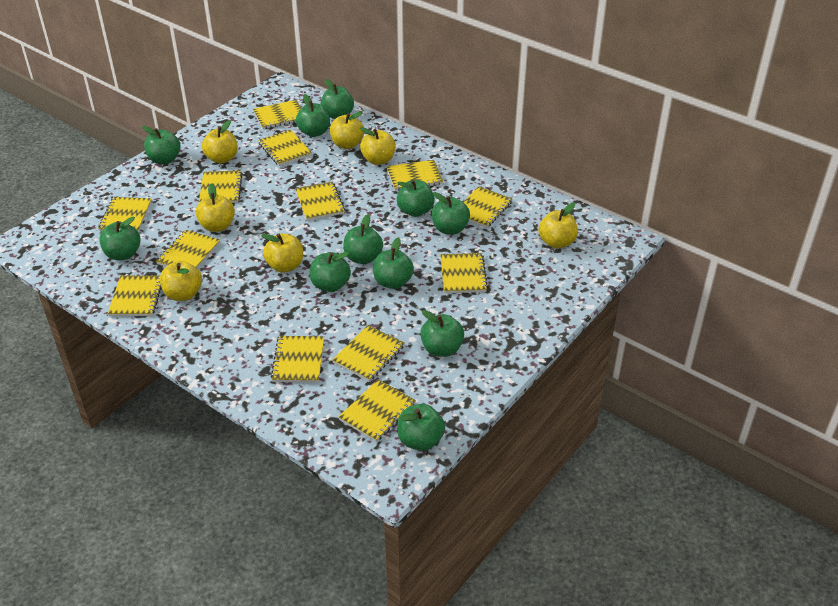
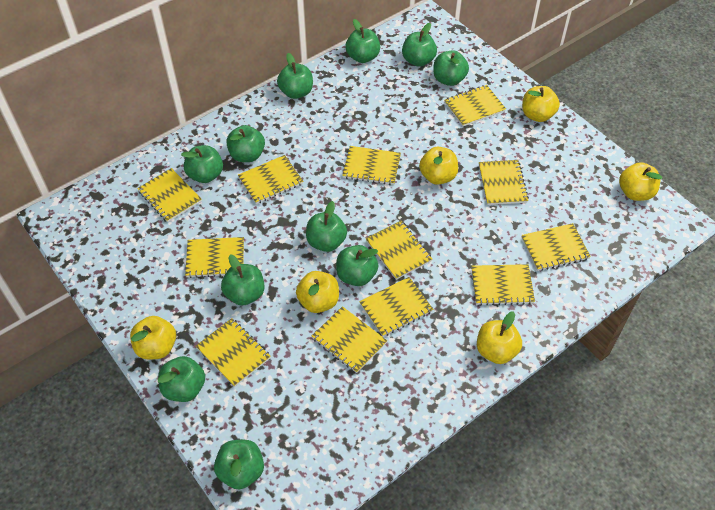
yellow apple: 7 -> 6
yellow notebook: 13 -> 12

